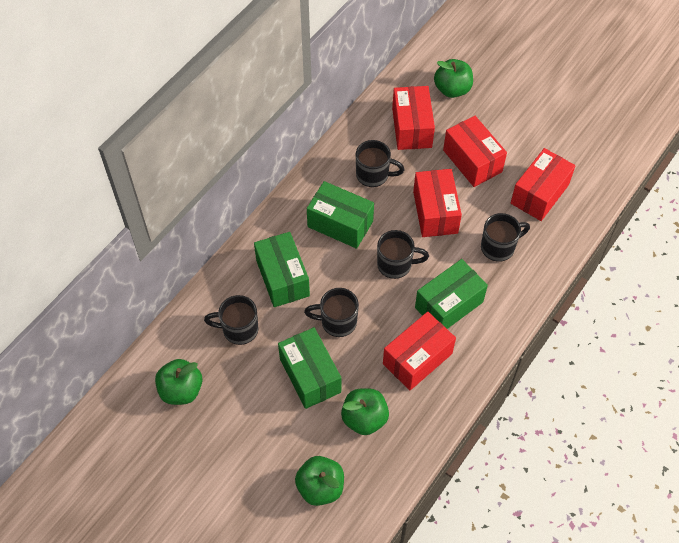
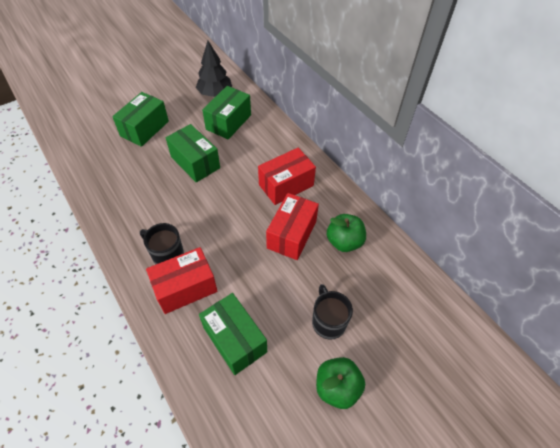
black mug: 5 -> 2
black tree: 0 -> 1
green apple: 4 -> 2
red box: 5 -> 3

